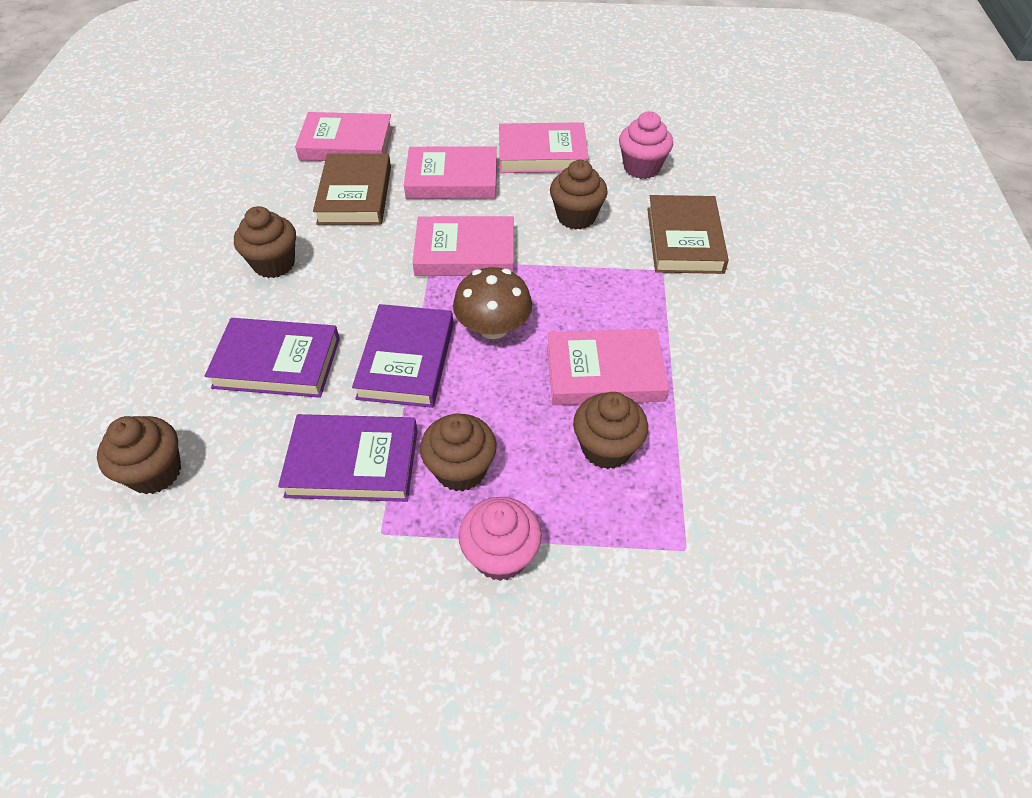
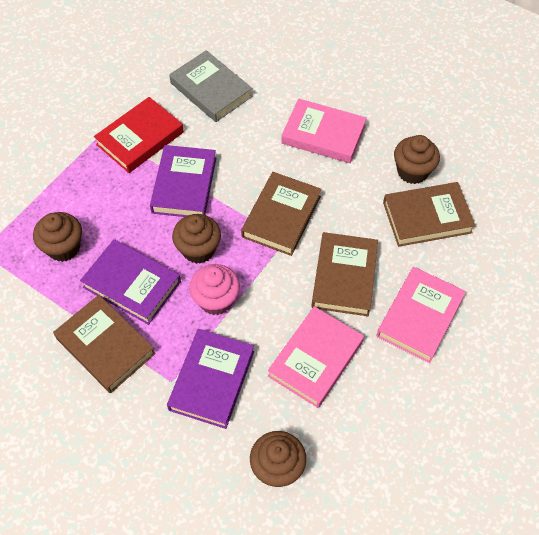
brown book: 2 -> 4
brown cupcake: 5 -> 4
brown mushroom: 1 -> 0
grey book: 0 -> 1
pink book: 5 -> 3
pink cupcake: 2 -> 1
red book: 0 -> 1

